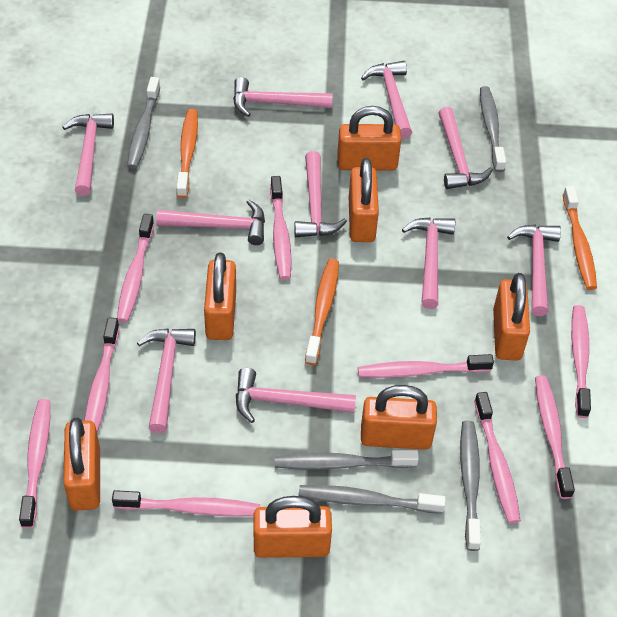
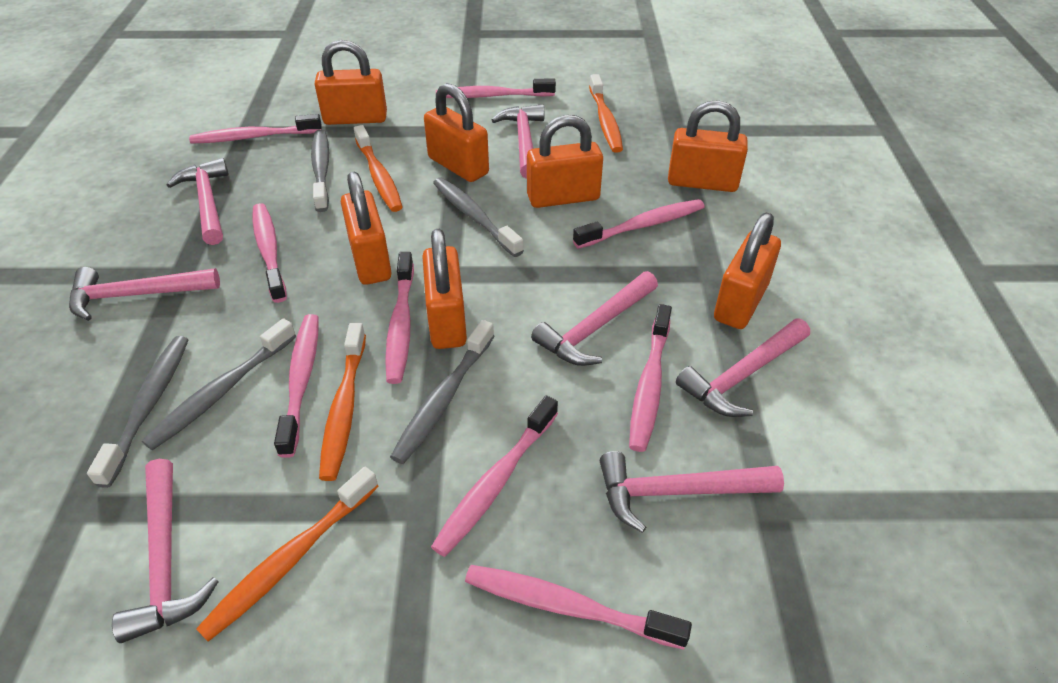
orange toothbrush: 3 -> 4
pink hammer: 10 -> 7

